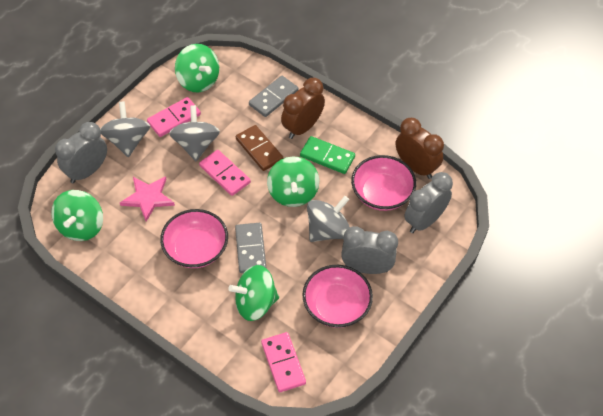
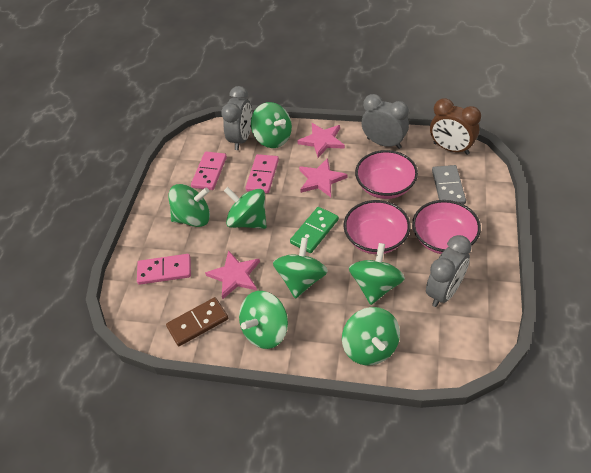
brown clock: 2 -> 1
green spinning top: 4 -> 7
grey domino: 2 -> 1
grey spinning top: 3 -> 0
pink star: 1 -> 3

